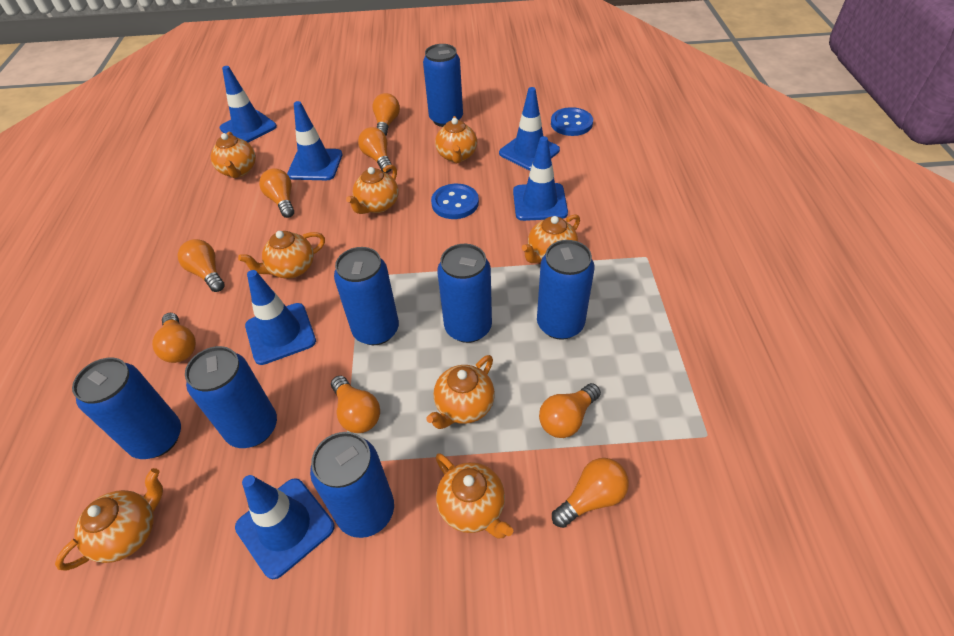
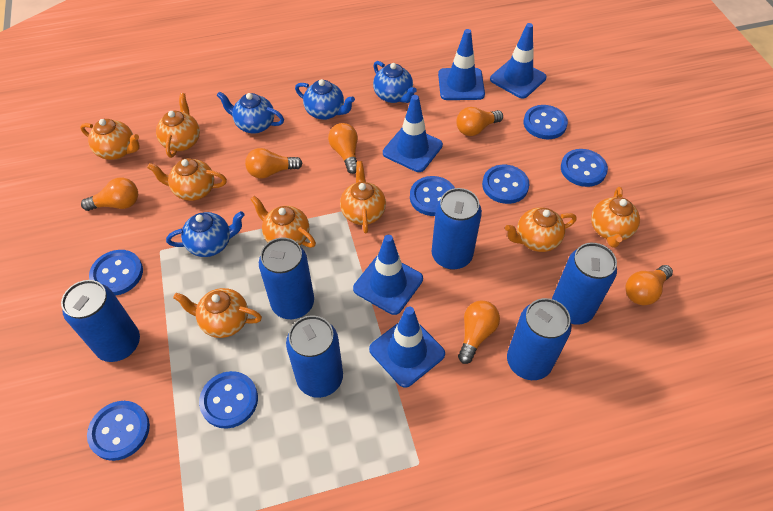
blue button: 2 -> 7
blue can: 7 -> 6
blue teapot: 0 -> 4
blue traffic cone: 6 -> 5
orange light bulb: 8 -> 6

